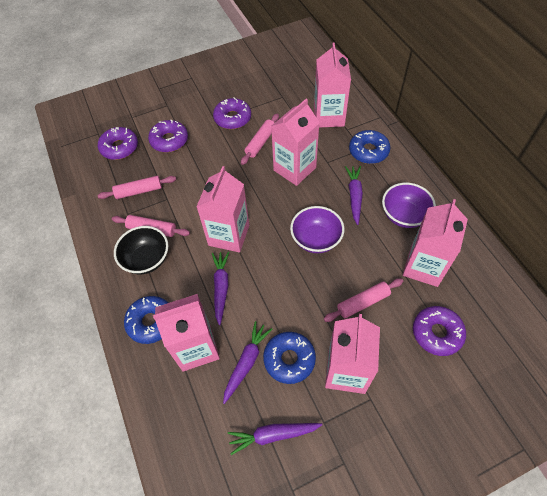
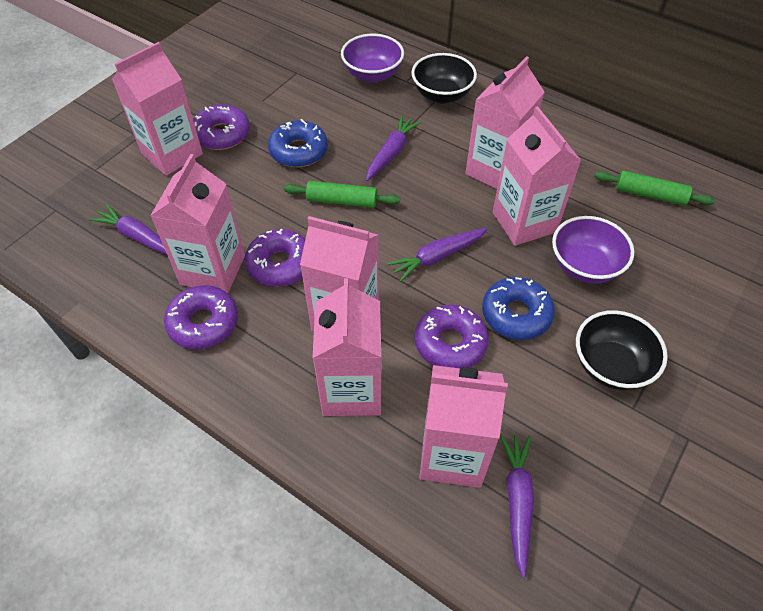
black bowl: 1 -> 2
blue donut: 3 -> 2
green rolling pin: 0 -> 2
pink carton: 6 -> 7
pink rolling pin: 4 -> 0

